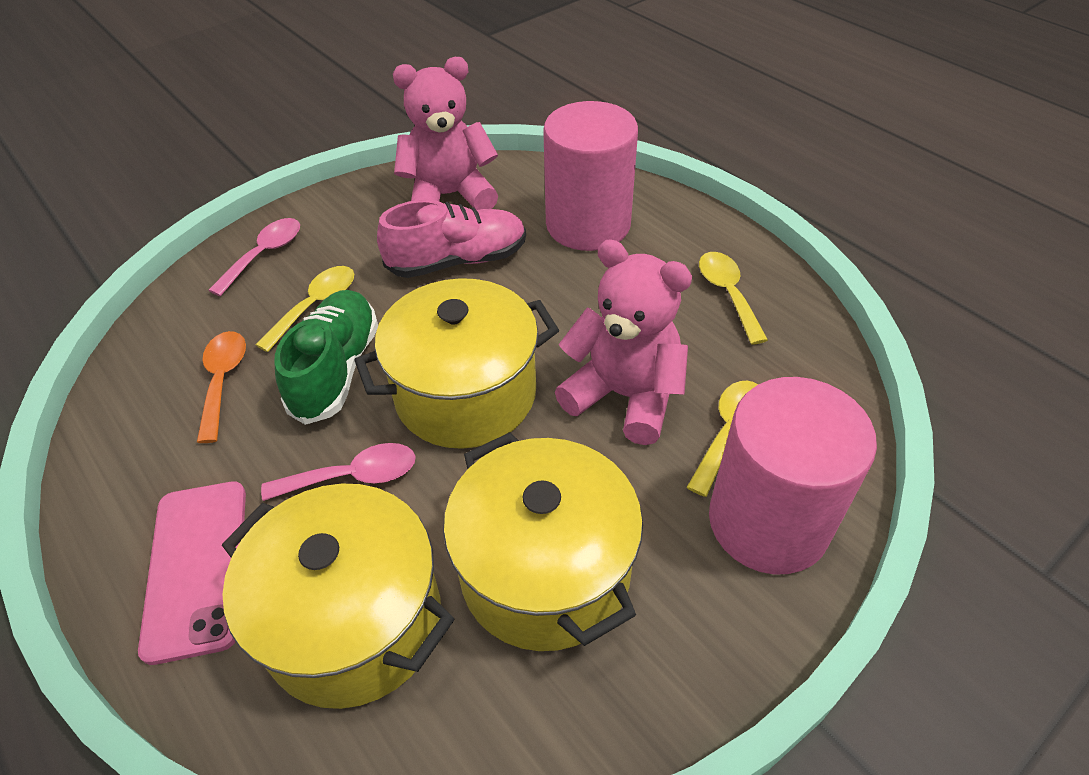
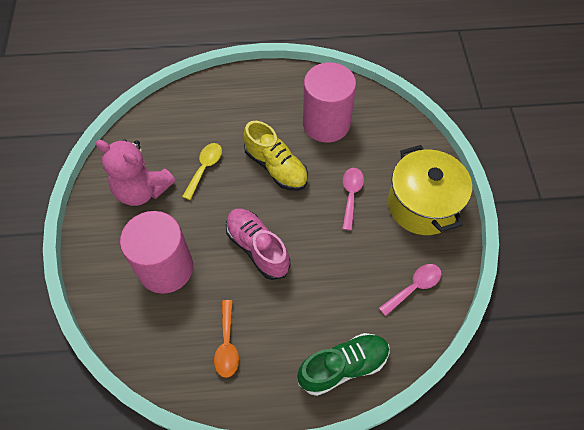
pink phone: 1 -> 0
pink teddy bear: 2 -> 1
yellow pot: 3 -> 1
yellow shoe: 0 -> 1
yellow spoon: 3 -> 1

